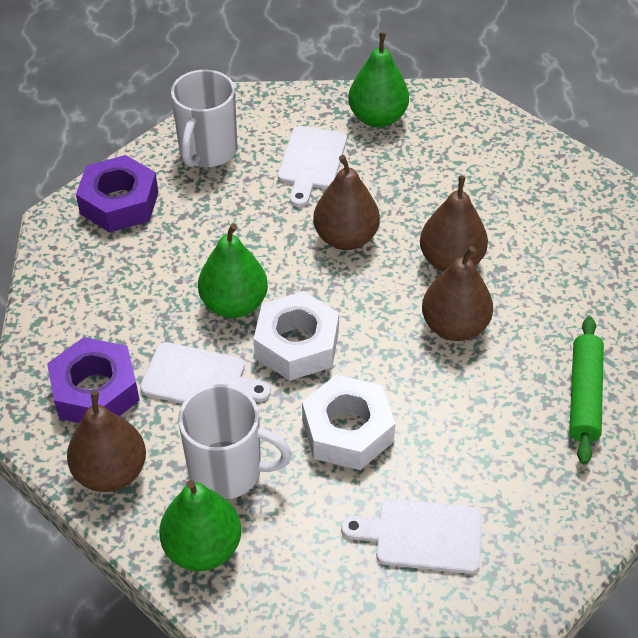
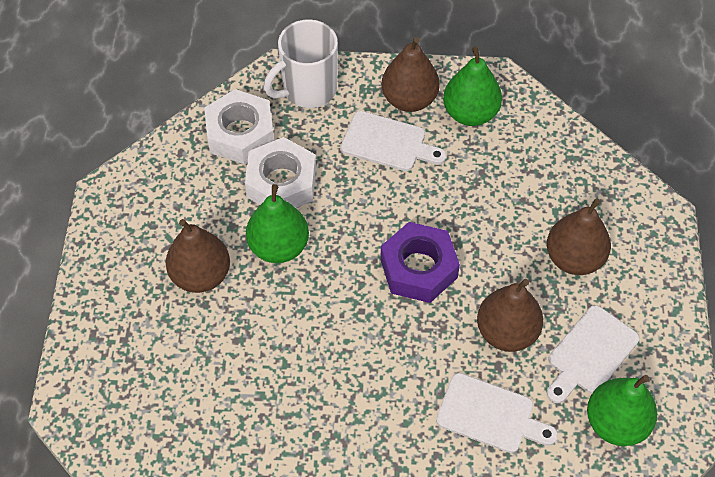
green rolling pin: 1 -> 0
purple nut: 2 -> 1
white mug: 2 -> 1

